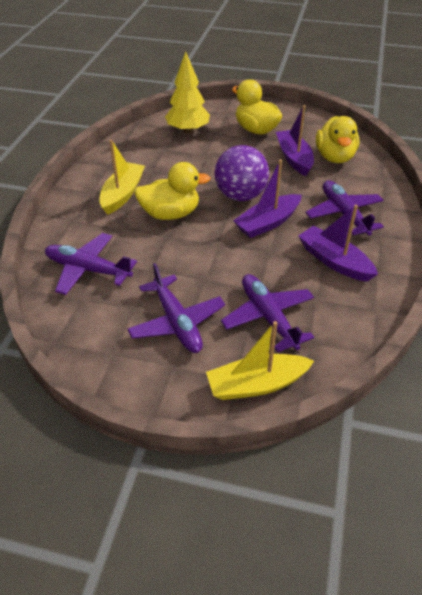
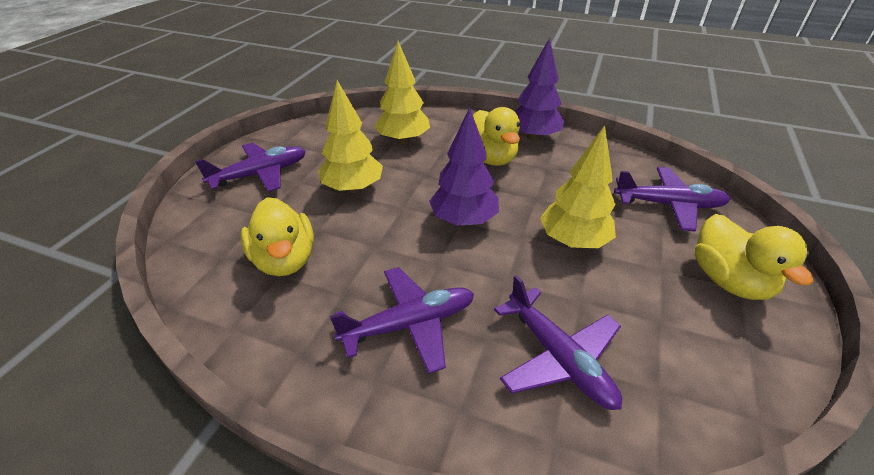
purple ball: 1 -> 0
purple boat: 3 -> 0
purple tree: 0 -> 2
yellow boat: 2 -> 0
yellow tree: 1 -> 3

